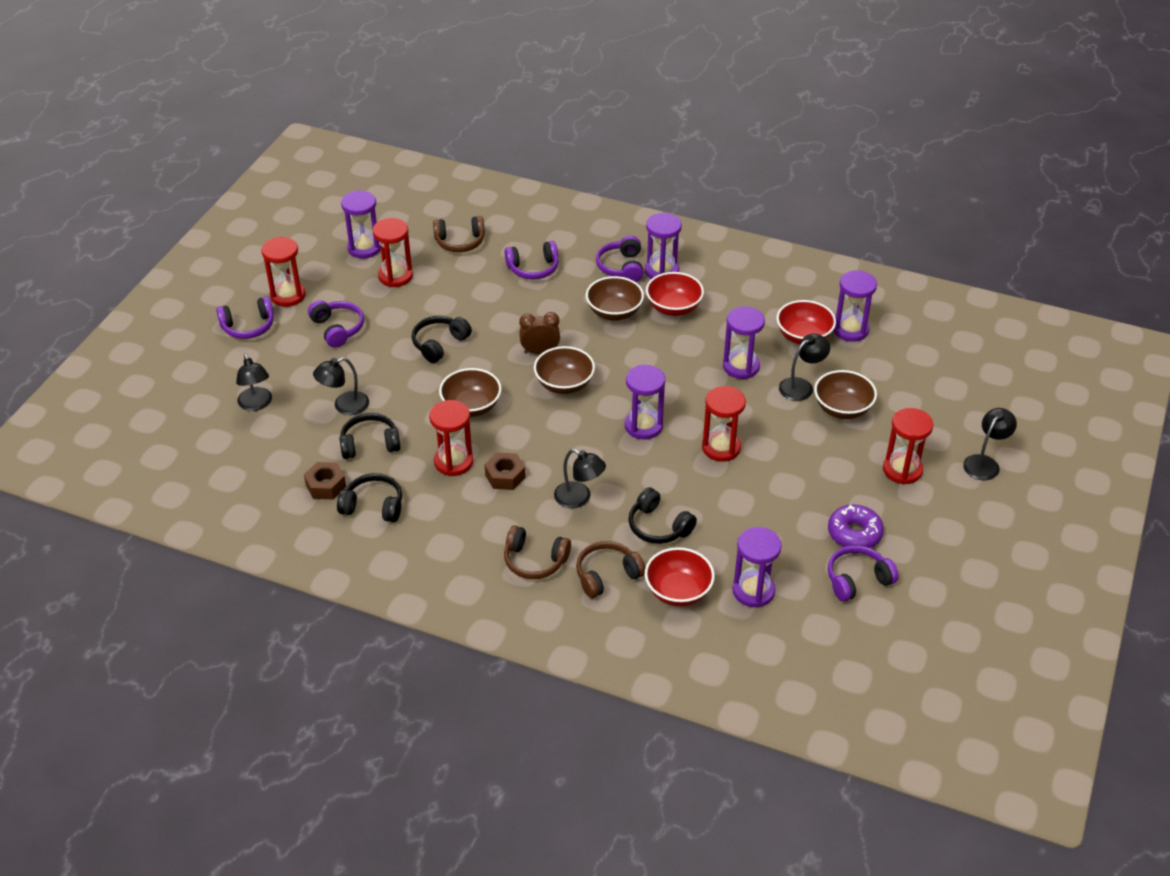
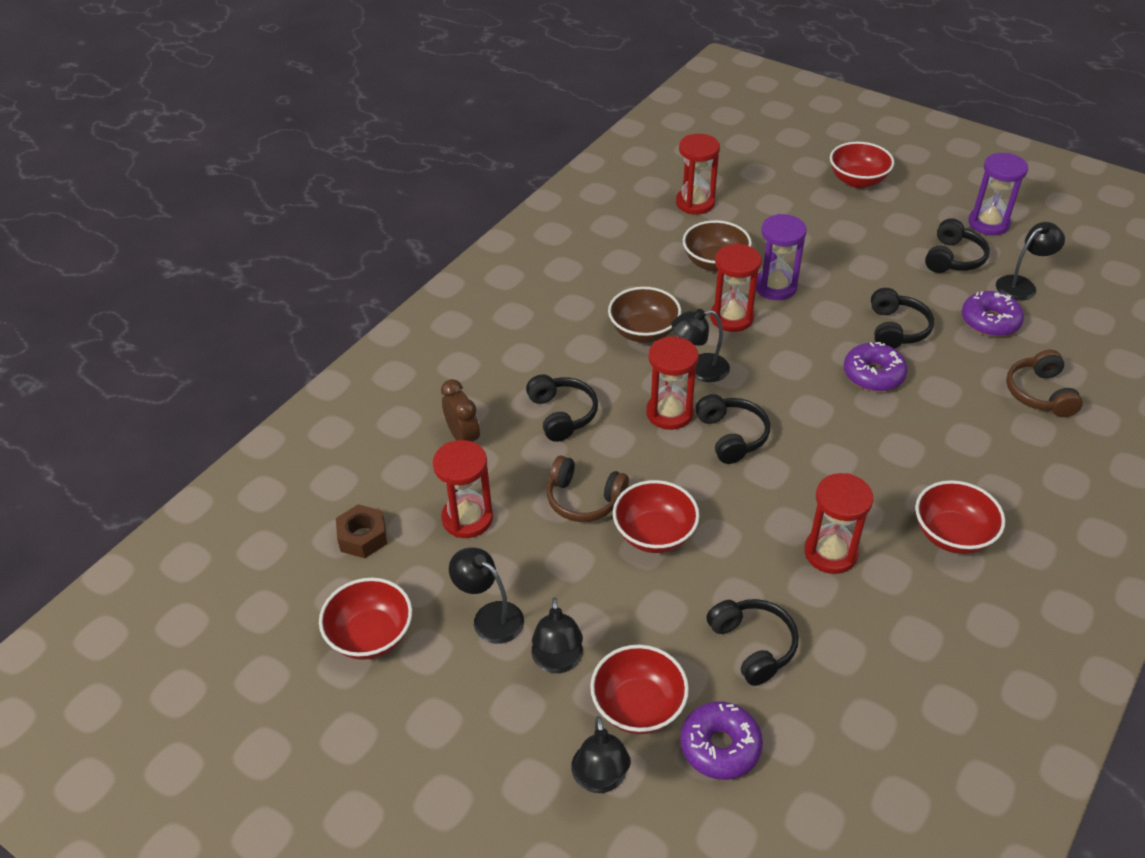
black headphones: 4 -> 5
brown bowl: 4 -> 2
brown headphones: 3 -> 2
brown nut: 2 -> 1
purple donut: 1 -> 3
purple headphones: 5 -> 0
purple hourglass: 6 -> 2
red bowl: 3 -> 5

